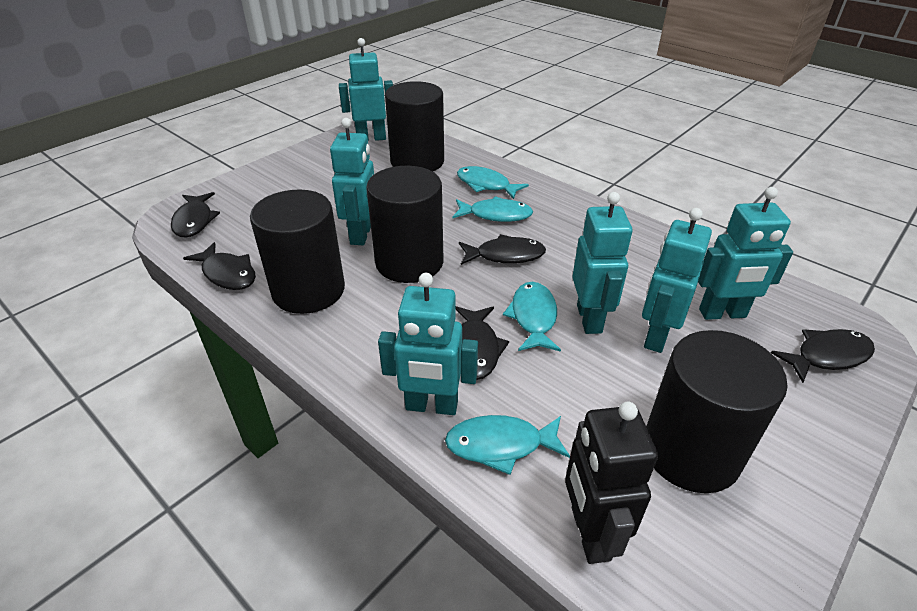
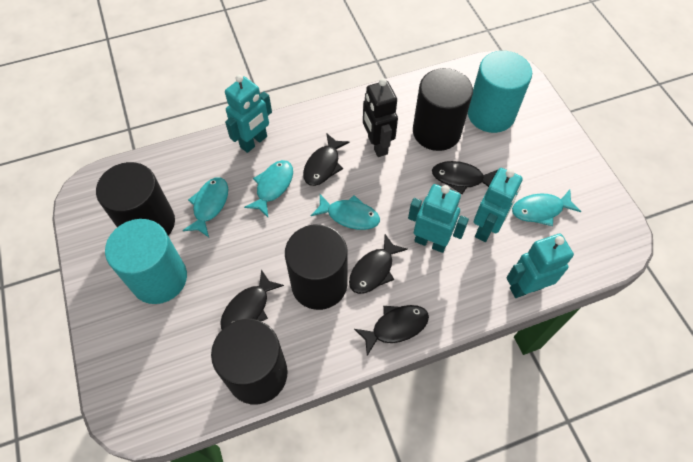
turquoise cylinder: 0 -> 2
turquoise robot: 6 -> 4

